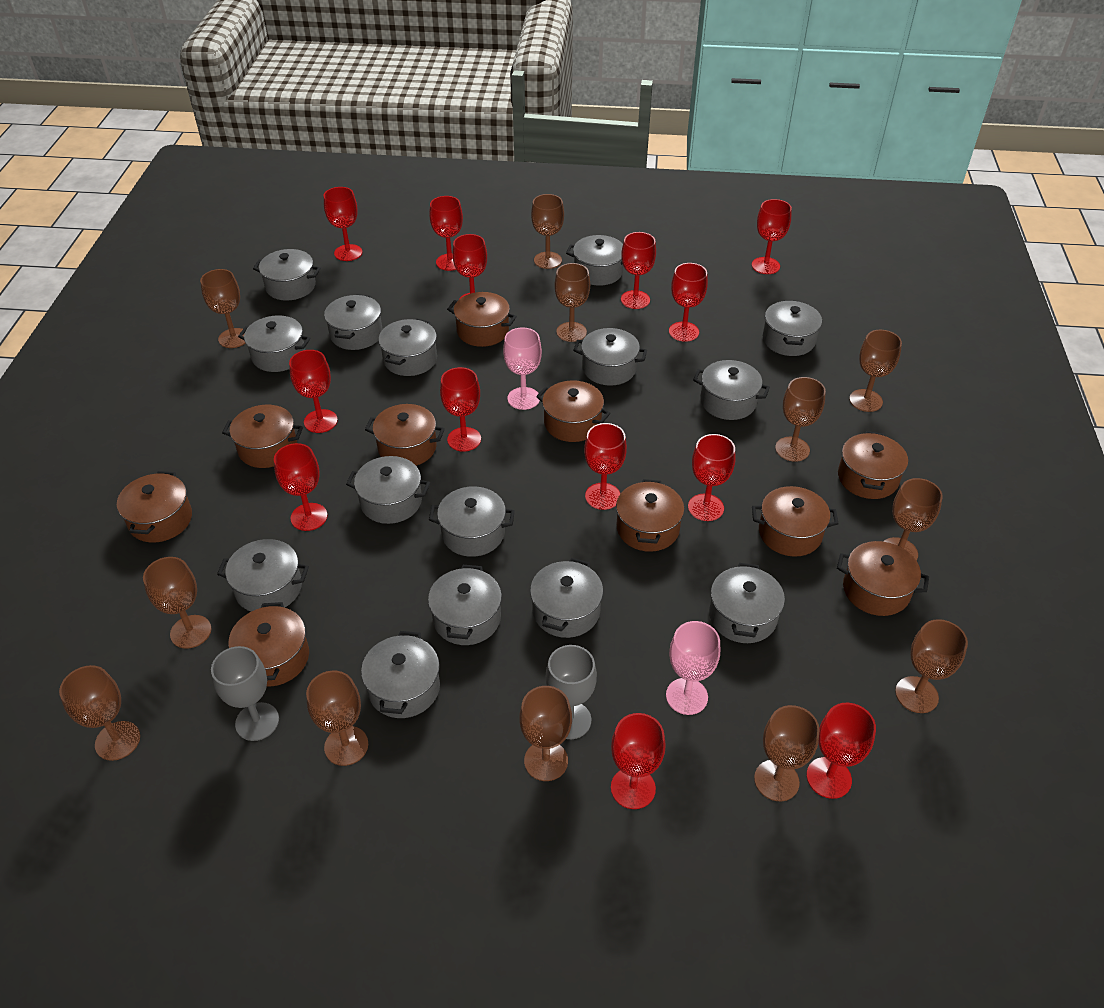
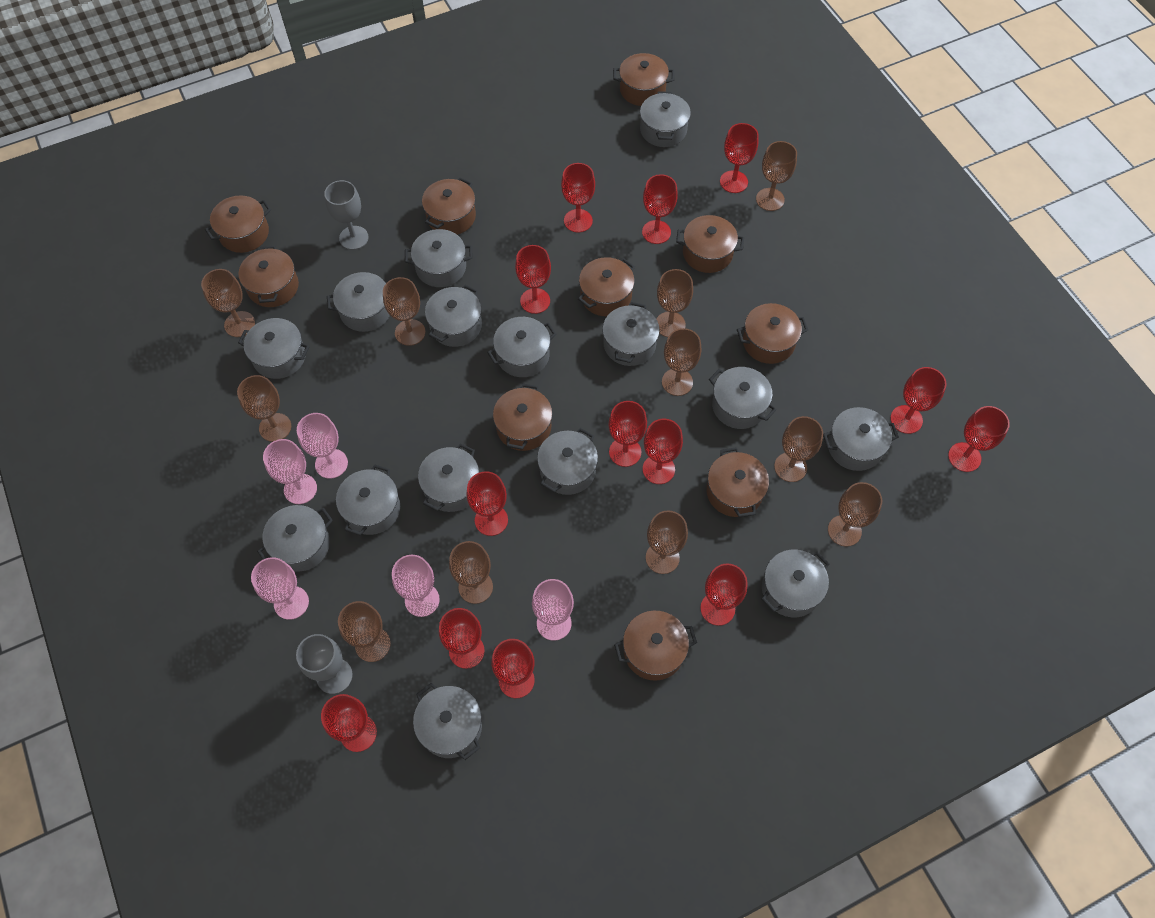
brown goblet: 12 -> 11
pink goblet: 2 -> 5

